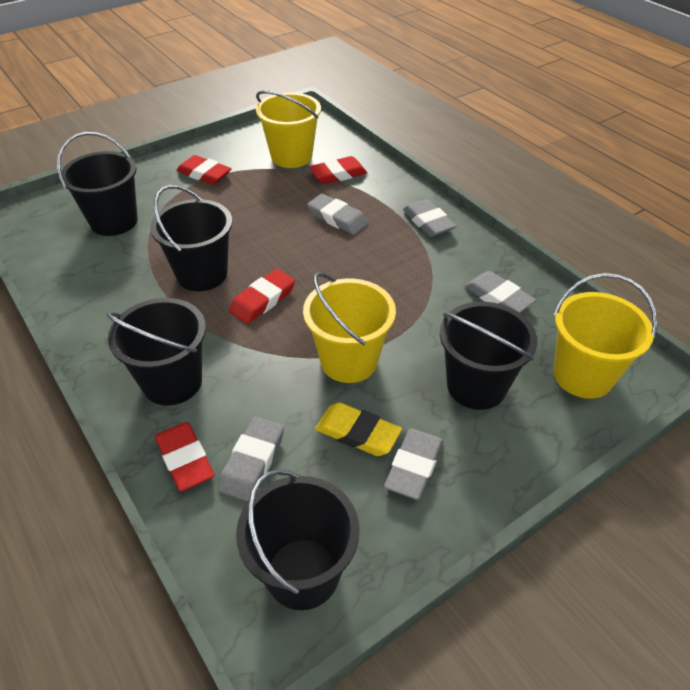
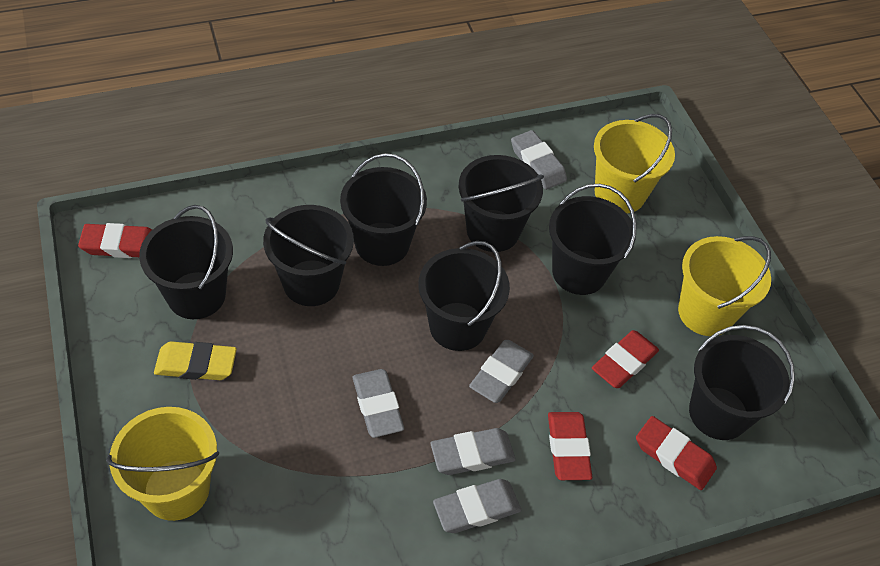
black bucket: 5 -> 7

